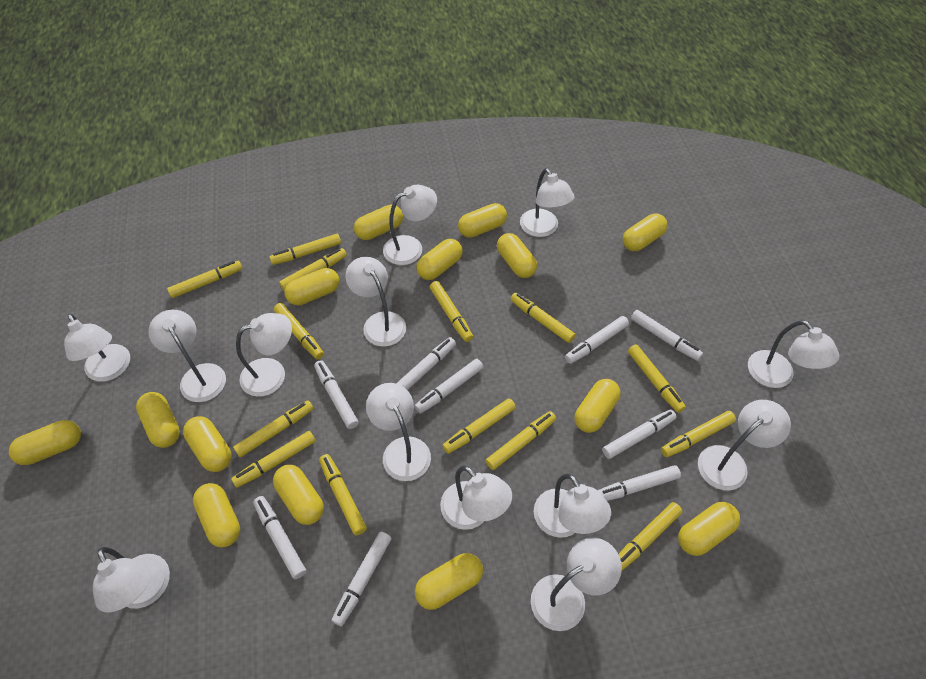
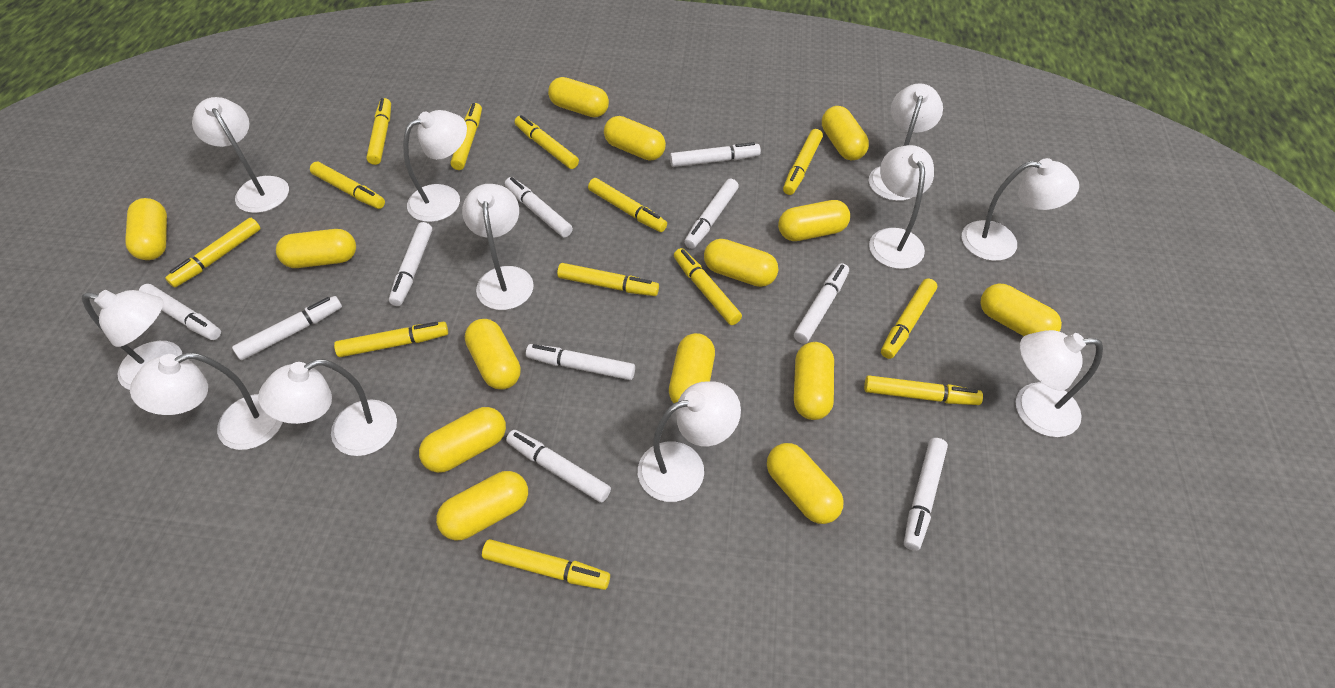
white lamp: 13 -> 11
white marker: 9 -> 10
yellow marker: 14 -> 13

